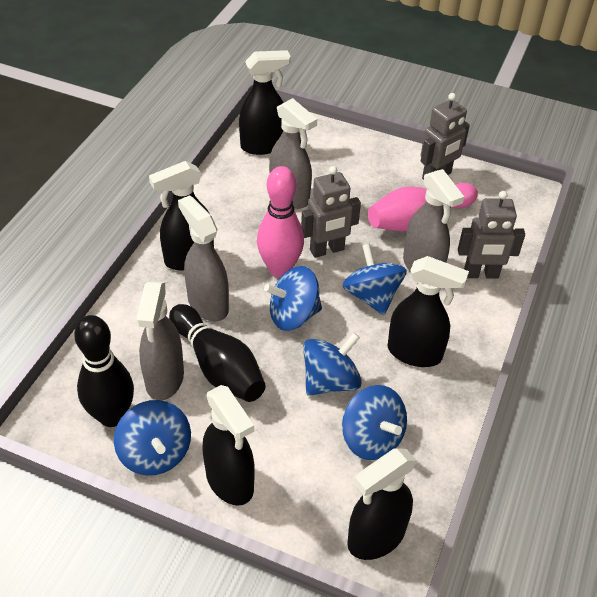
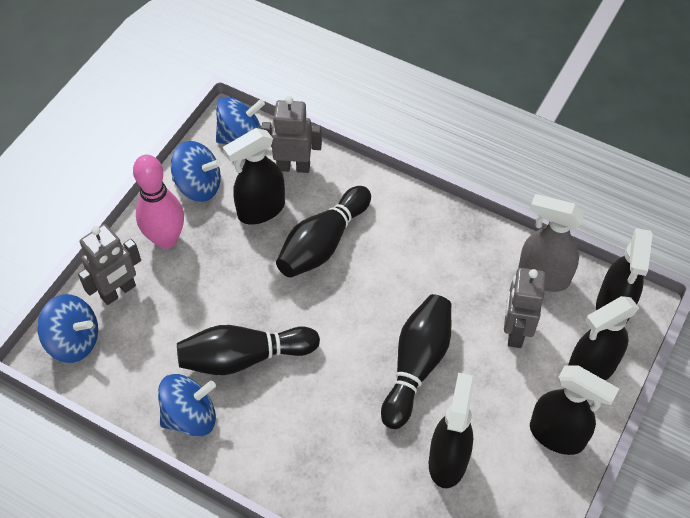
black bowling pin: 2 -> 3
blue spinning top: 5 -> 4
grey spray bottle: 4 -> 1
pink bowling pin: 2 -> 1

